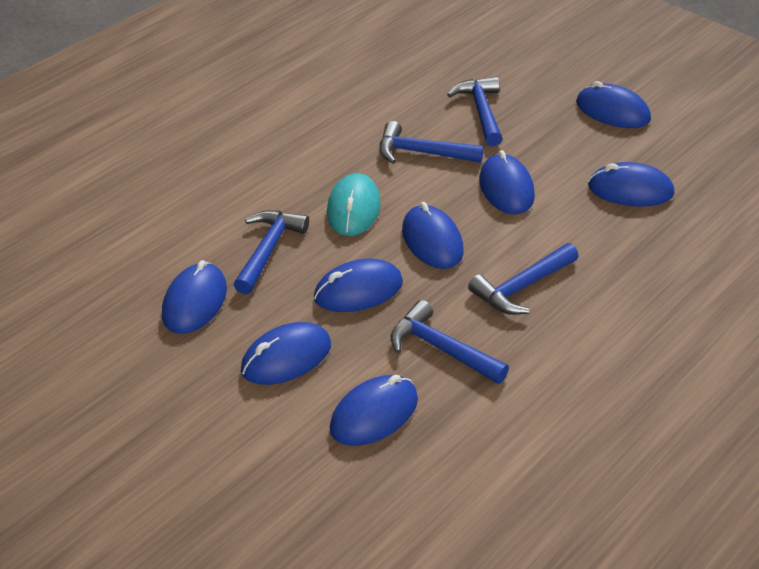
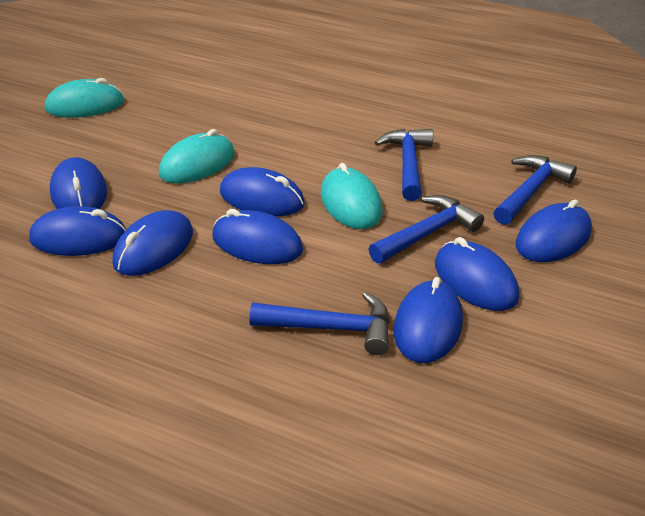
blue hammer: 5 -> 4
turquoise mouse: 1 -> 3

